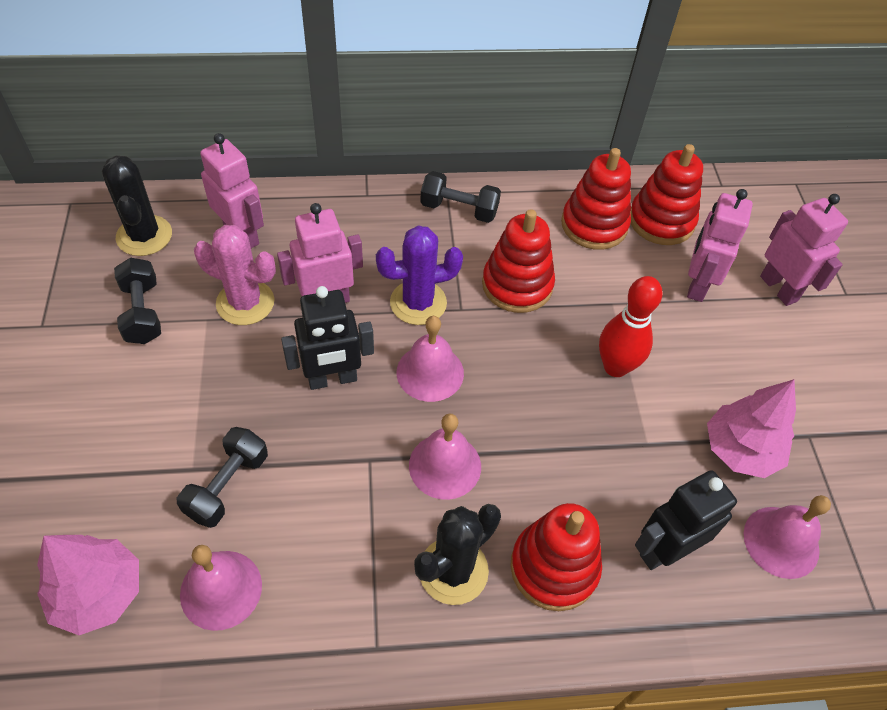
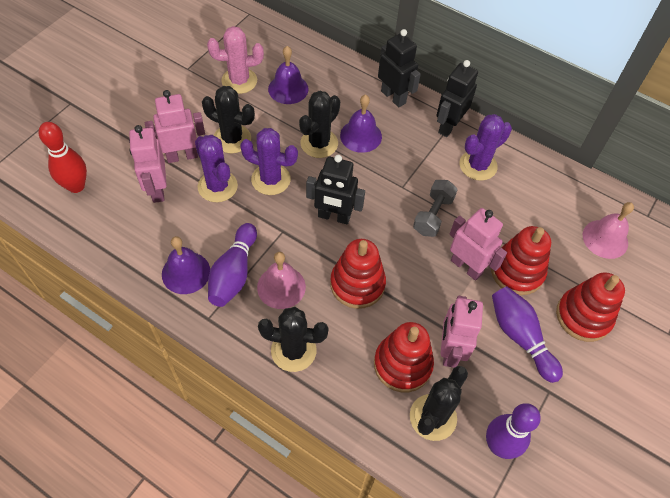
black cactus: 2 -> 4
black dumbbell: 3 -> 0
black robot: 2 -> 3
grey dumbbell: 0 -> 1
pink bell: 4 -> 2
pink tree: 2 -> 0
purple bell: 0 -> 3
purple bowling pin: 0 -> 3
purple cactus: 1 -> 3

